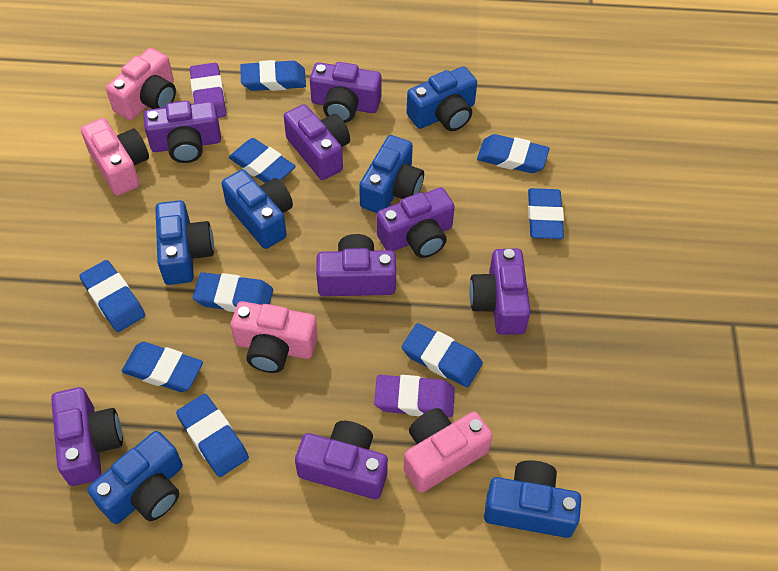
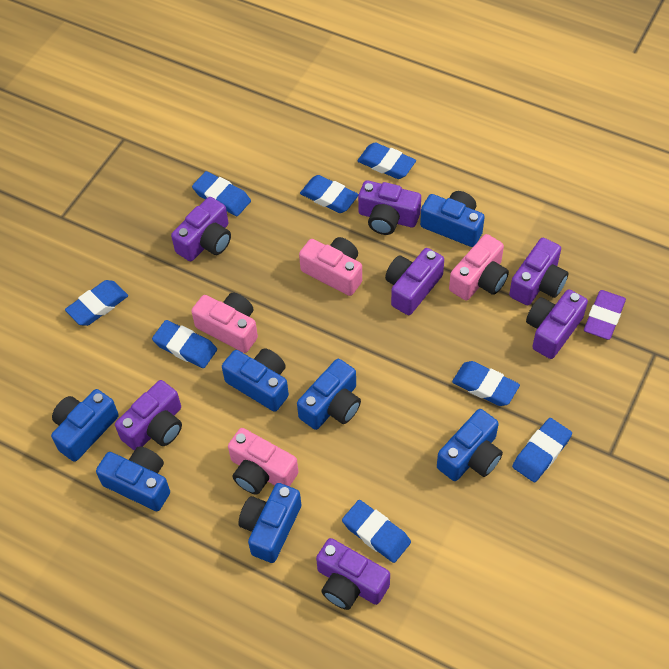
blue camera: 6 -> 7
blue eraser: 9 -> 8
purple camera: 8 -> 7
purple eraser: 2 -> 1

